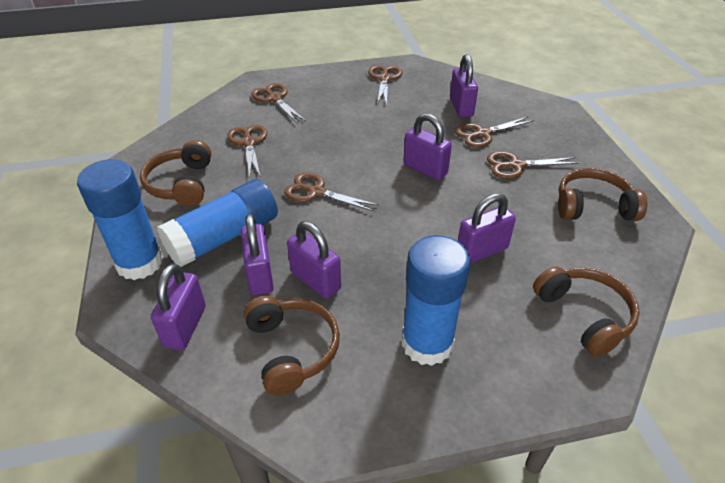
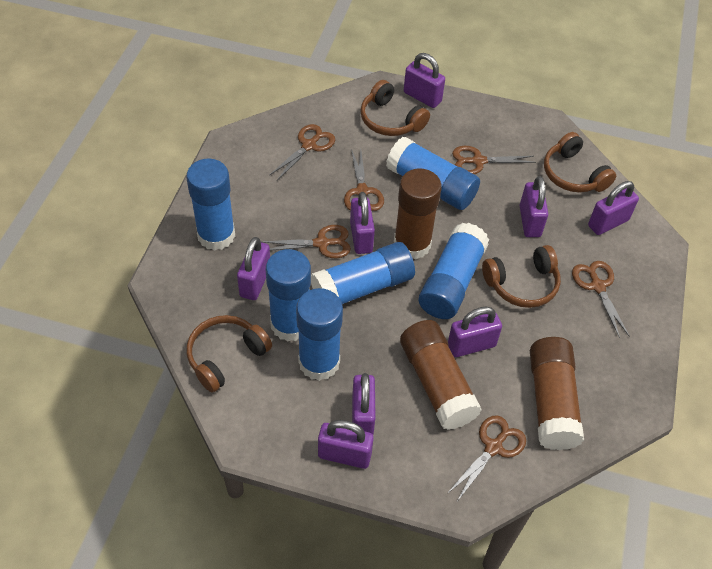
blue glue stick: 3 -> 6
brown glue stick: 0 -> 3
purple padlock: 6 -> 8

